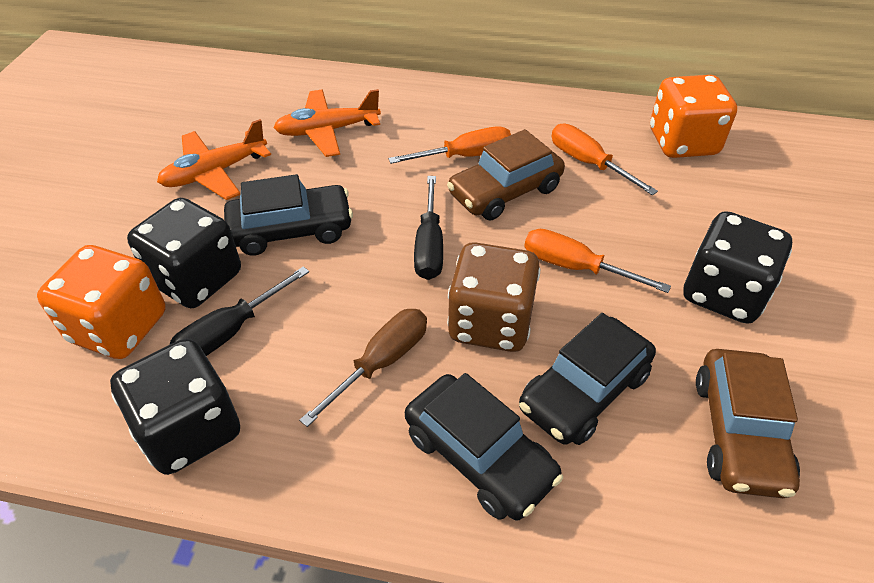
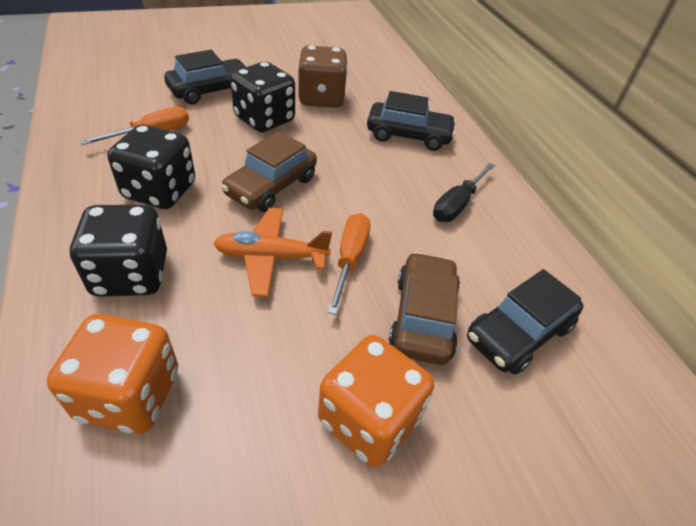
black screwdriver: 2 -> 1
brown screwdriver: 1 -> 0
orange plane: 2 -> 1
orange screwdriver: 3 -> 2

